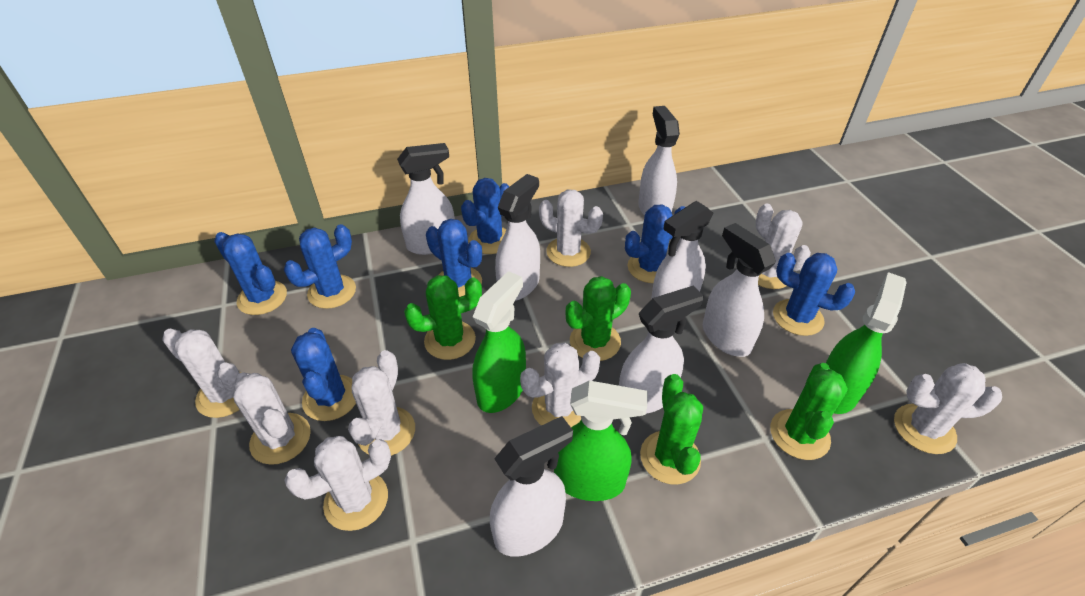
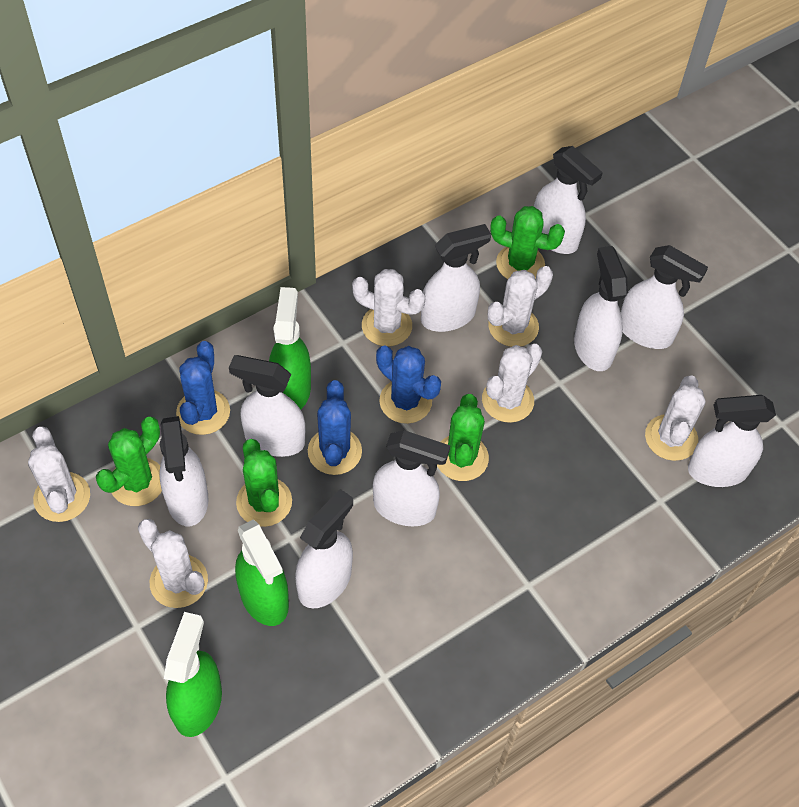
blue cactus: 7 -> 3
white cactus: 8 -> 6
white spray bottle: 7 -> 9

